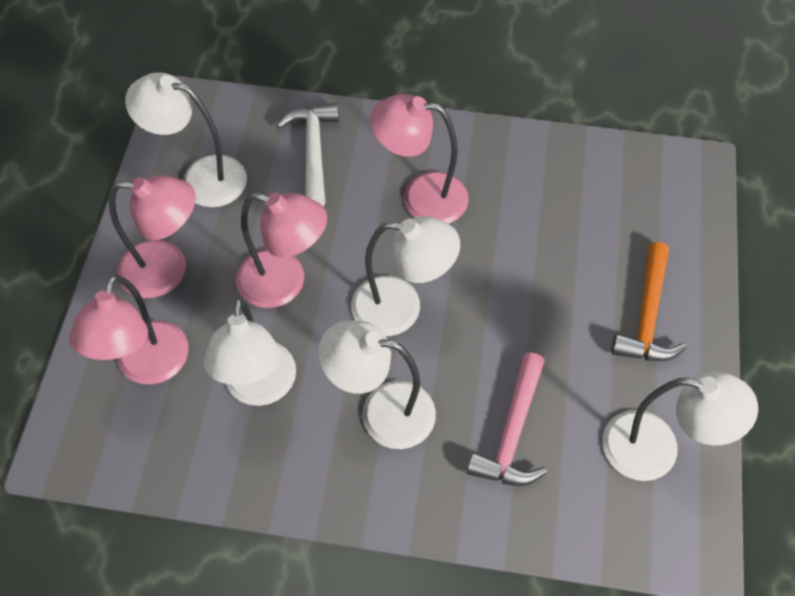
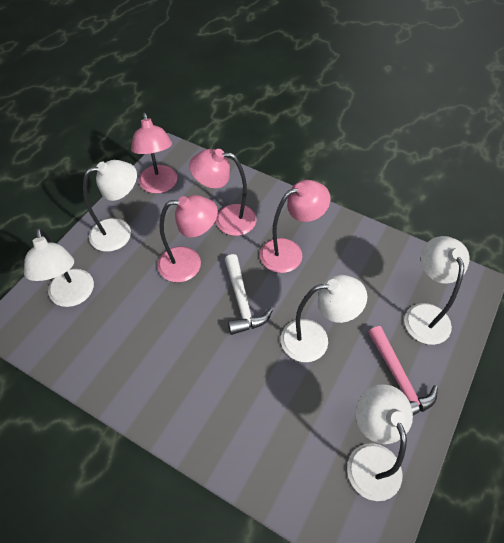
orange hammer: 1 -> 0

